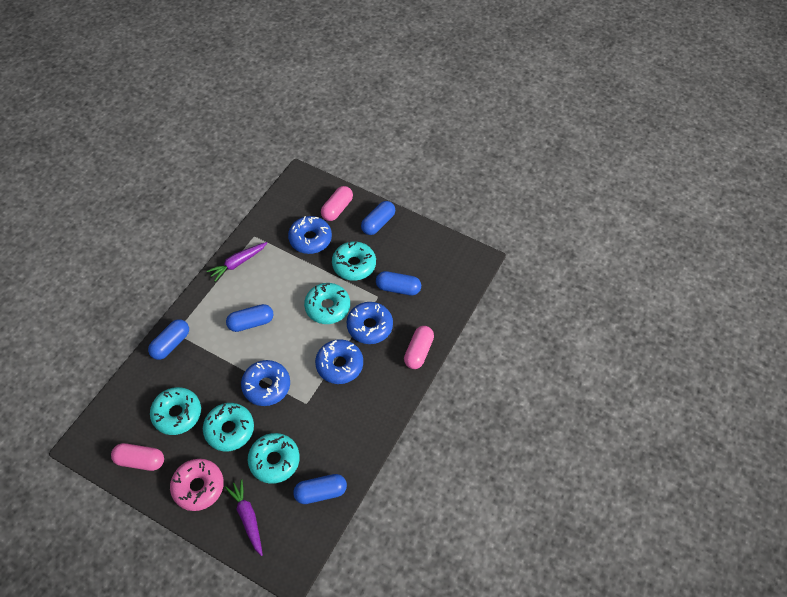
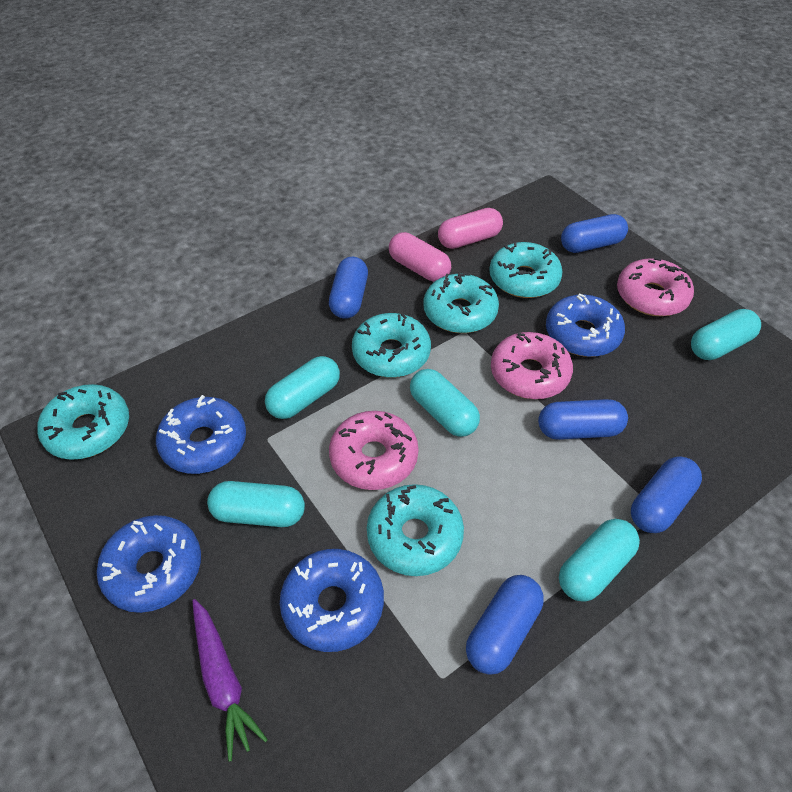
pink capsule: 3 -> 2
pink donut: 1 -> 3
purple carrot: 2 -> 1
turquoise capsule: 0 -> 5

